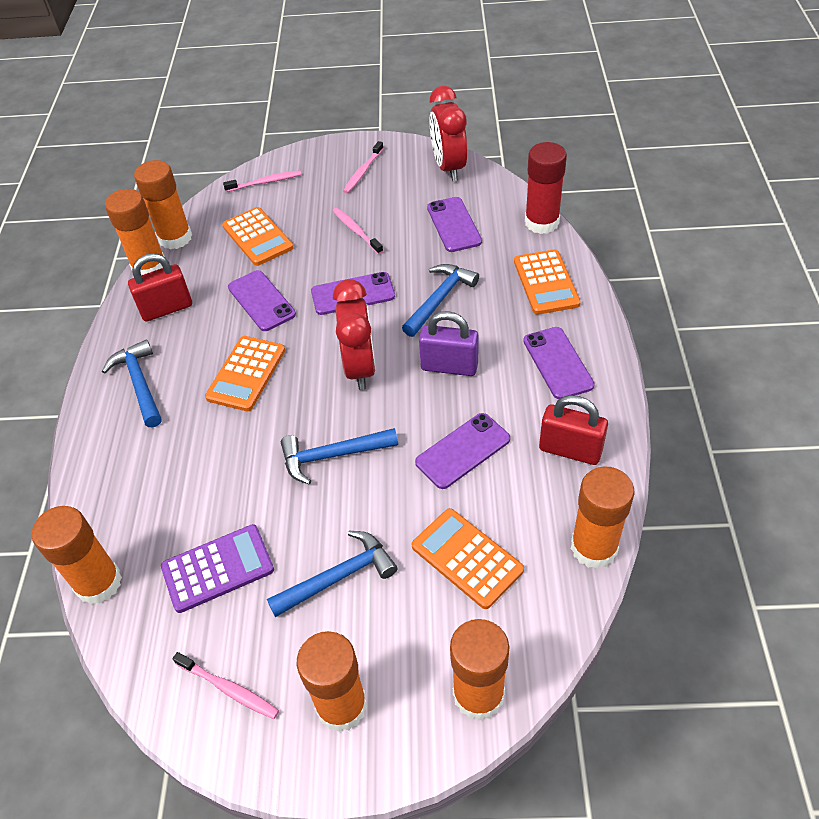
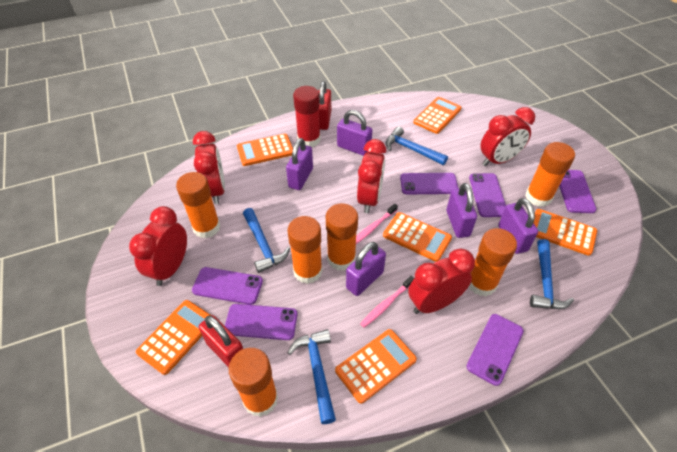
orange calculator: 4 -> 6
pink toothbrush: 4 -> 2
purple calculator: 1 -> 0
purple padlock: 1 -> 5
purple phone: 5 -> 6
red clock: 2 -> 5

